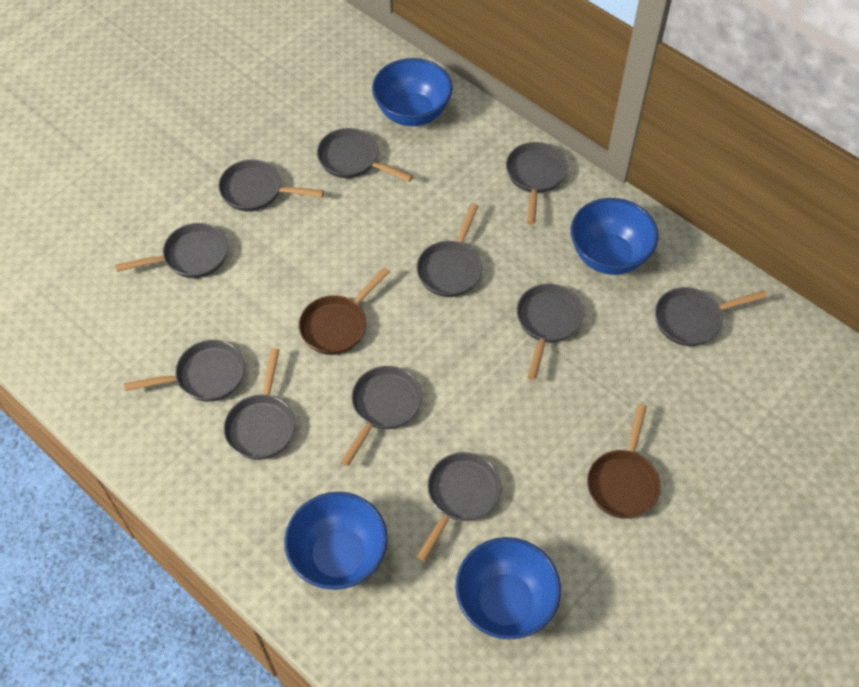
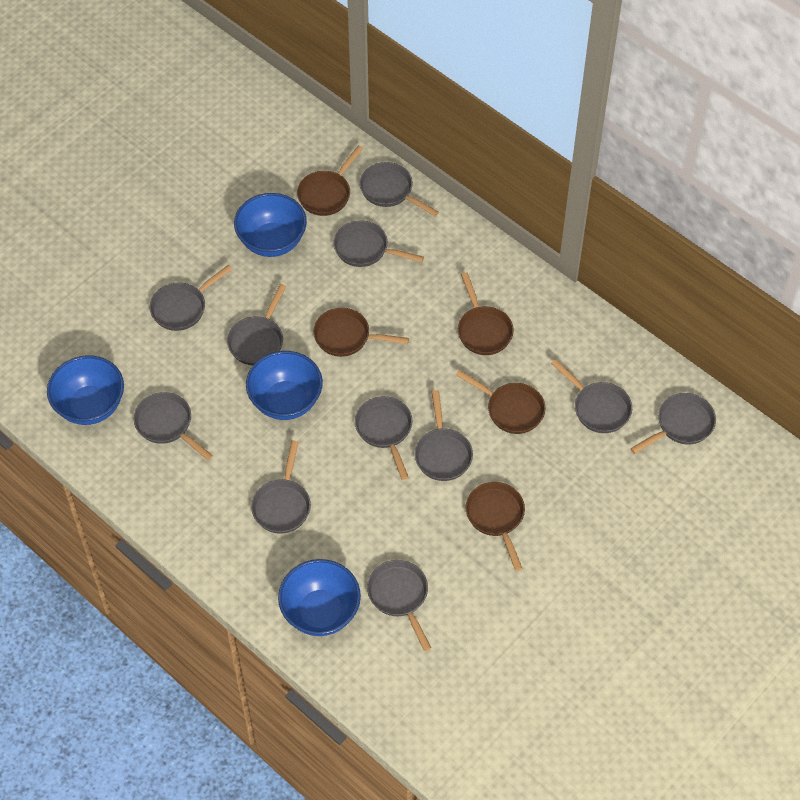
brown pan: 2 -> 5

